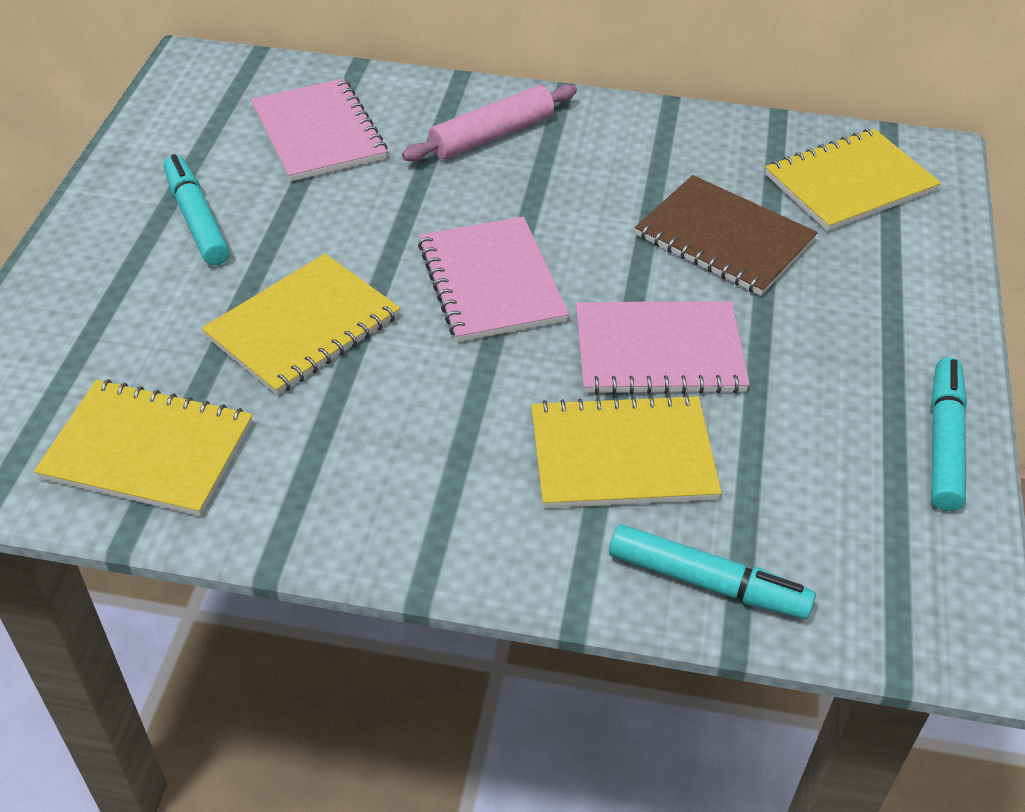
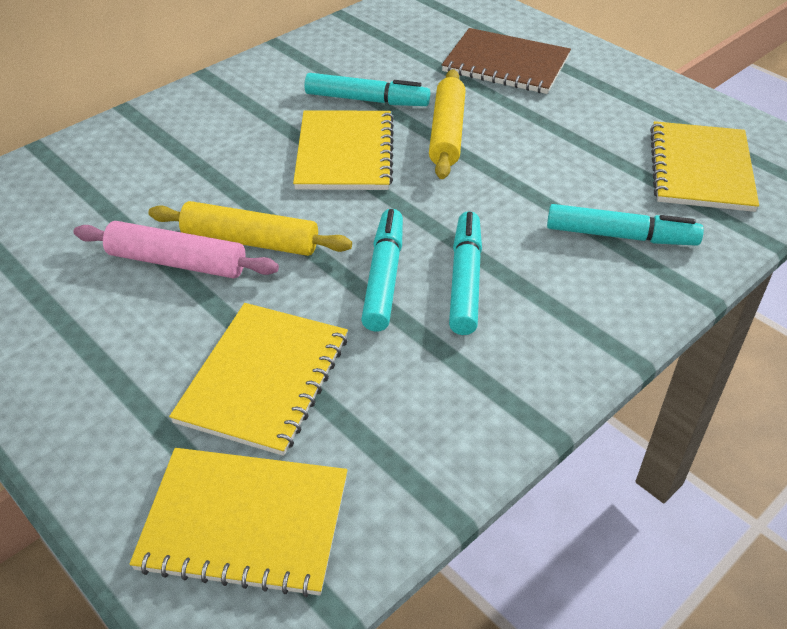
pink notebook: 3 -> 0
turquoise marker: 3 -> 4
yellow rolling pin: 0 -> 2

